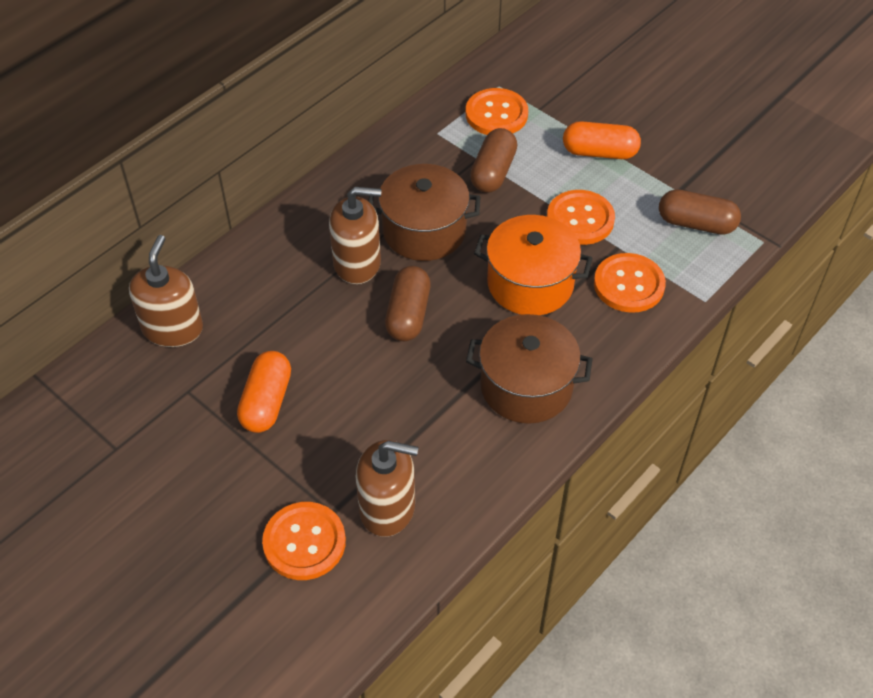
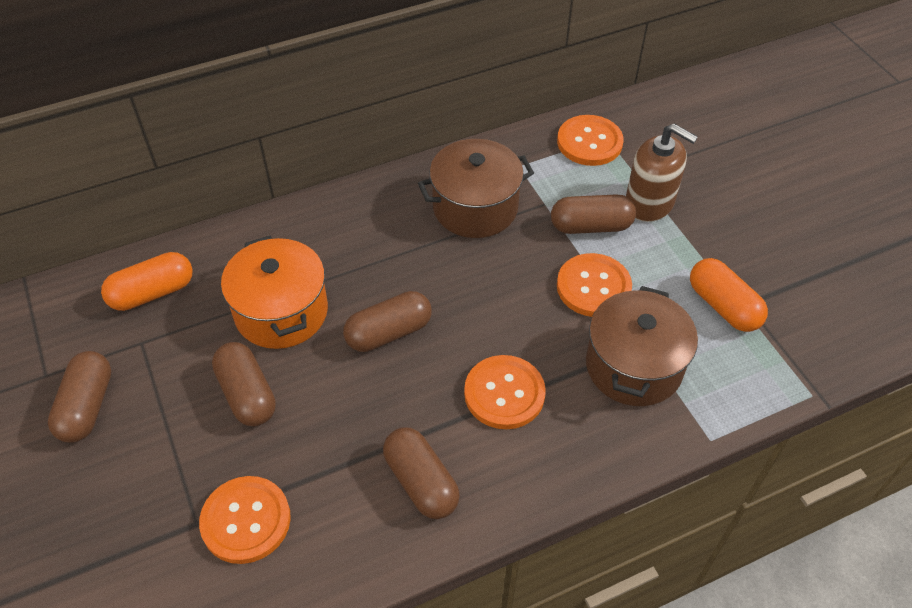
brown capsule: 3 -> 5
brown soap dispenser: 3 -> 1

